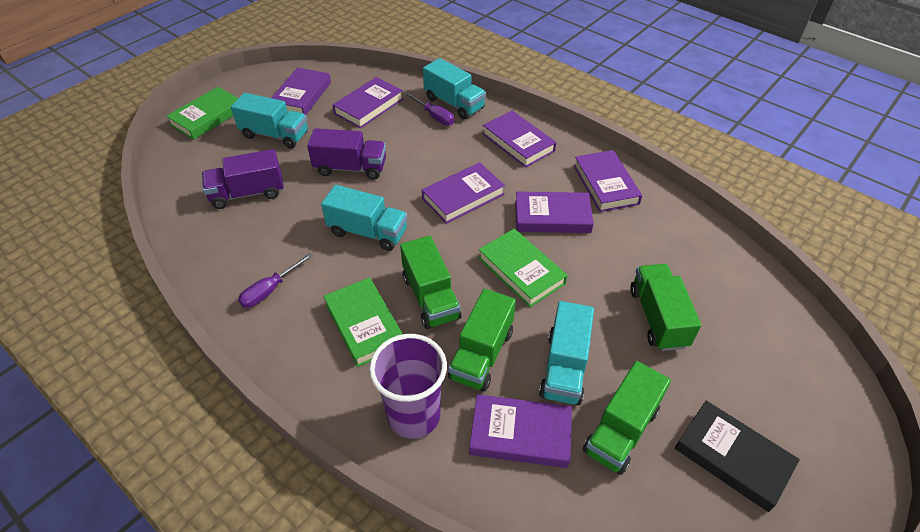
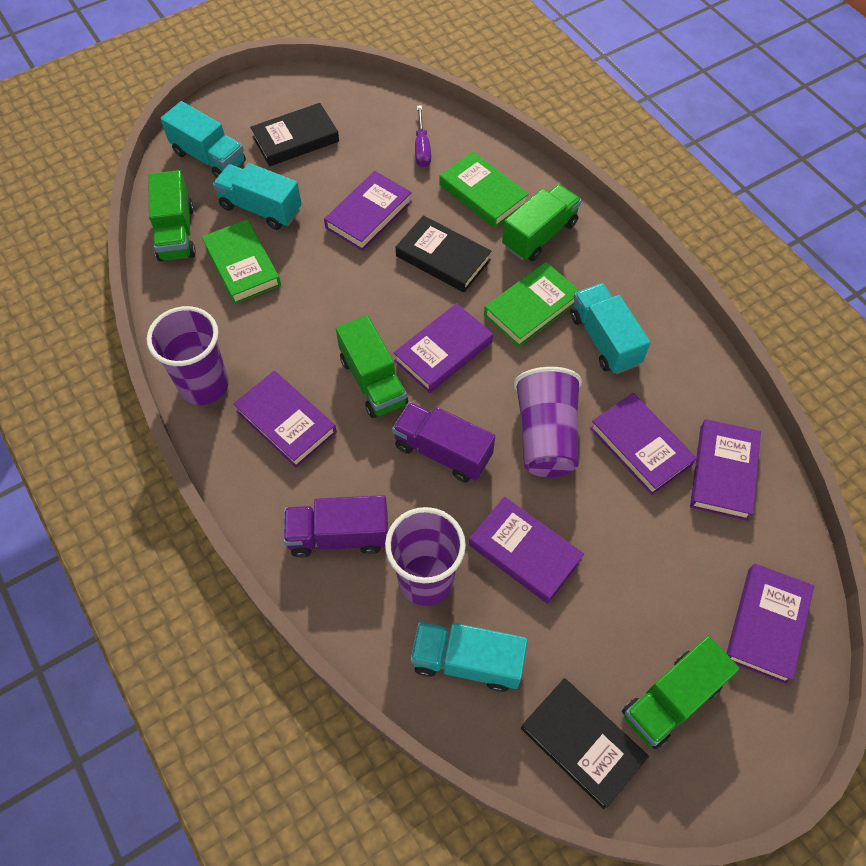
black book: 1 -> 3
purple cup: 1 -> 3
purple screwdriver: 2 -> 1

